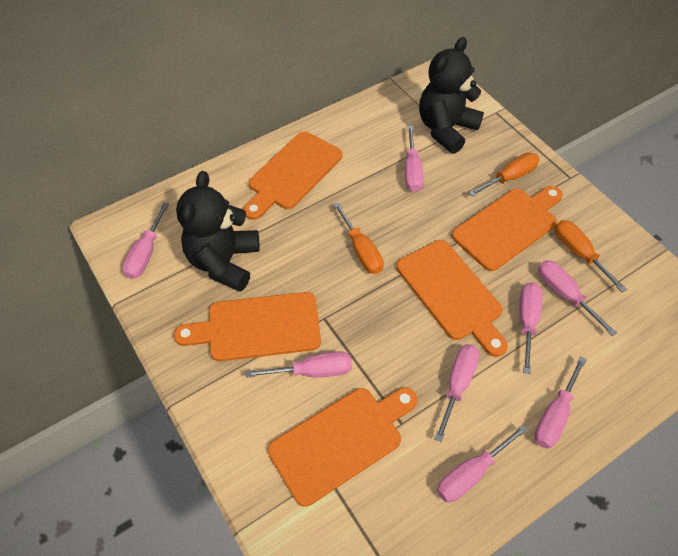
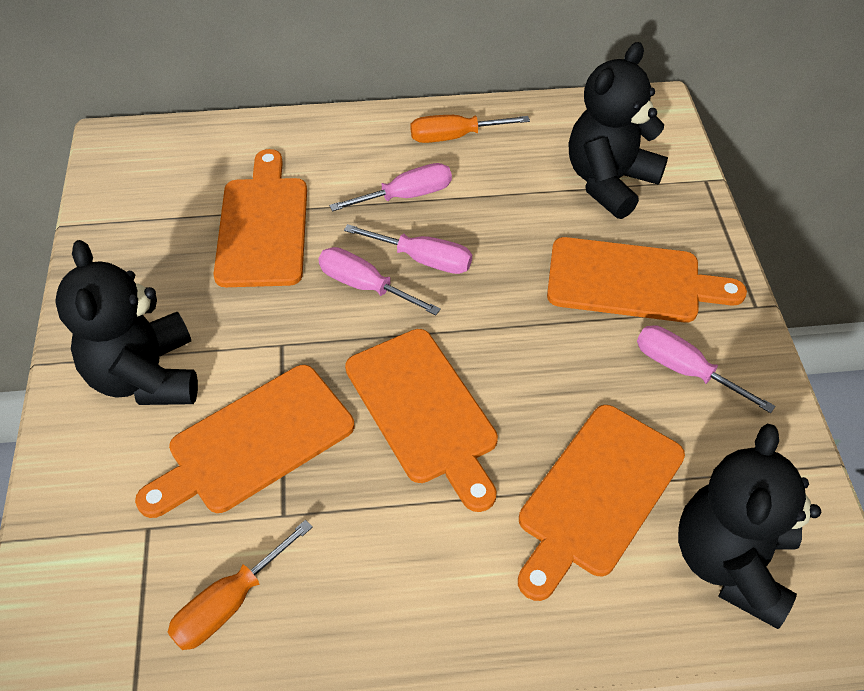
black teddy bear: 2 -> 3
orange screwdriver: 3 -> 2
pink screwdriver: 8 -> 4

